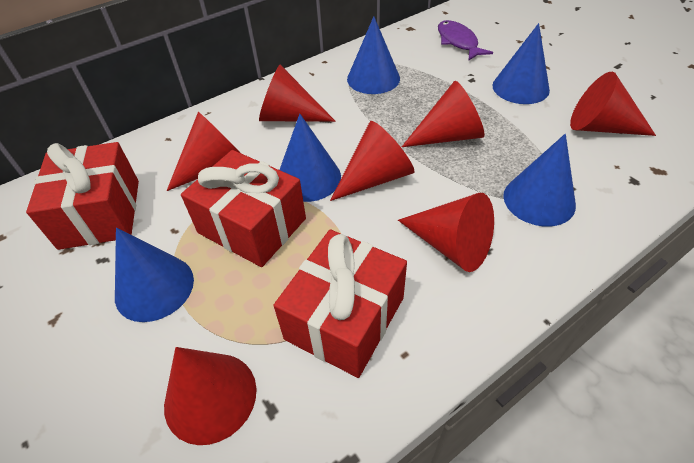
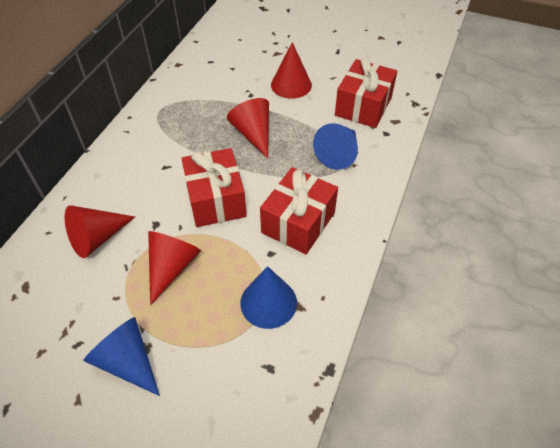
blue cone: 5 -> 3
purple fish: 1 -> 0
red cone: 7 -> 4

